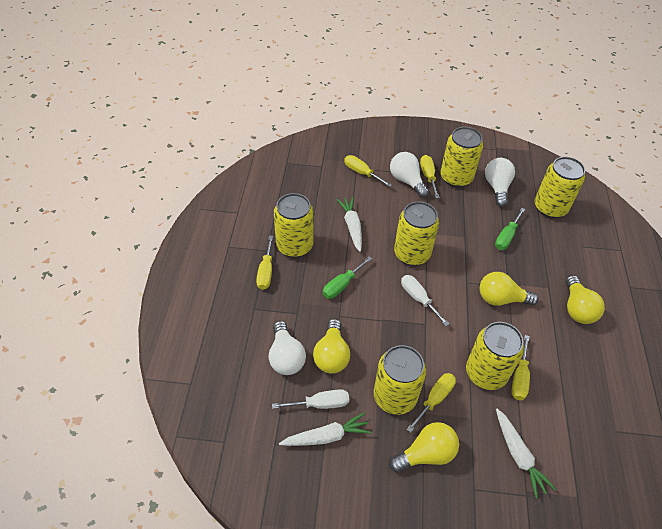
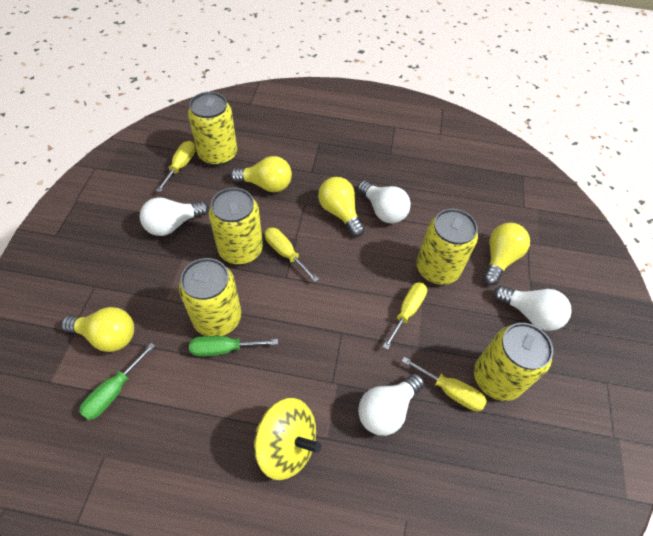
white carrot: 3 -> 0
white light bulb: 3 -> 4
white screwdriver: 2 -> 0
yellow can: 6 -> 5
yellow screwdriver: 5 -> 4
yellow spinning top: 0 -> 1

